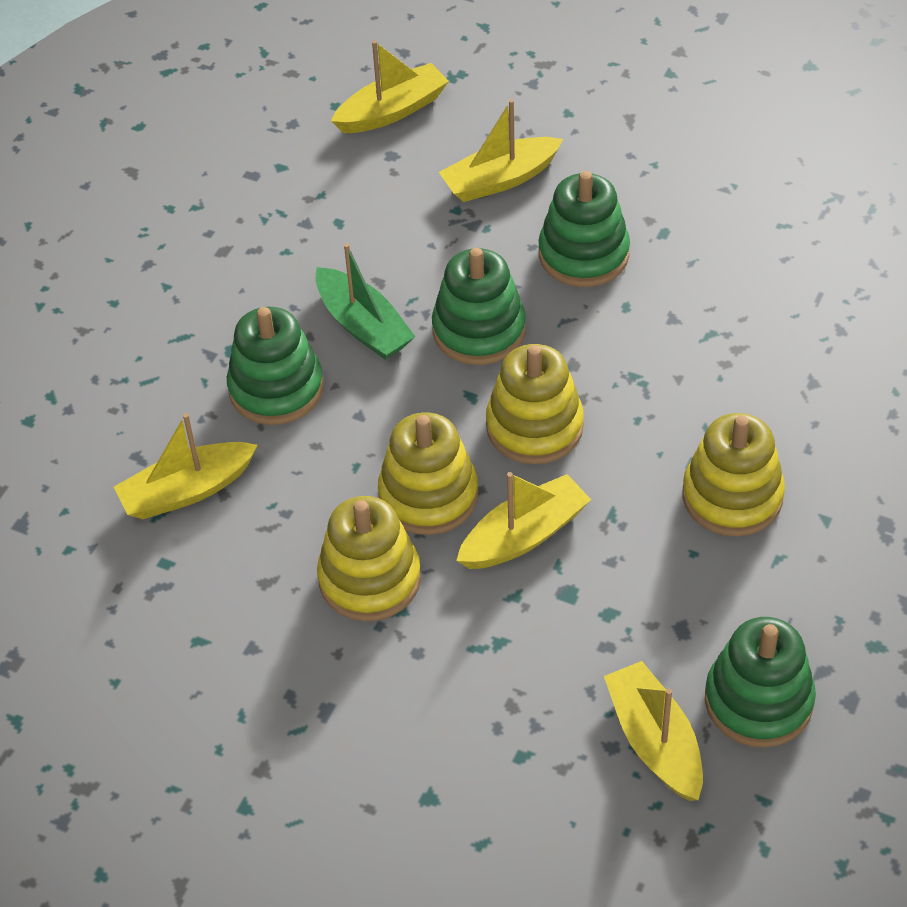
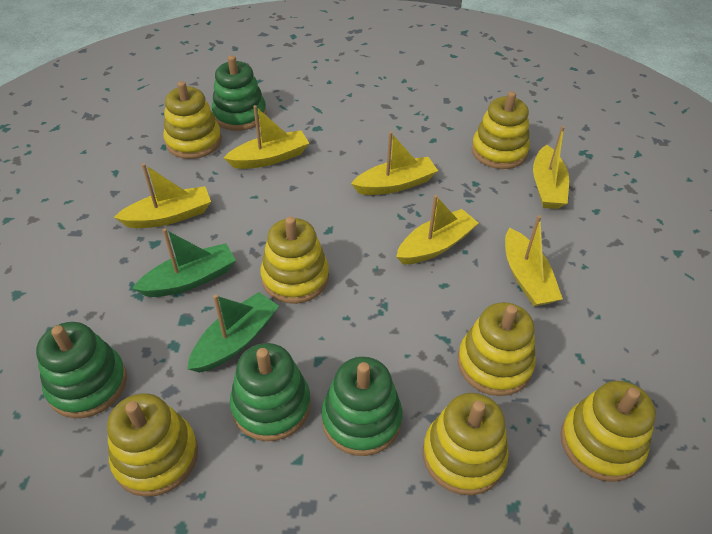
green boat: 1 -> 2
yellow boat: 5 -> 6
yellow stacking toy: 4 -> 7

